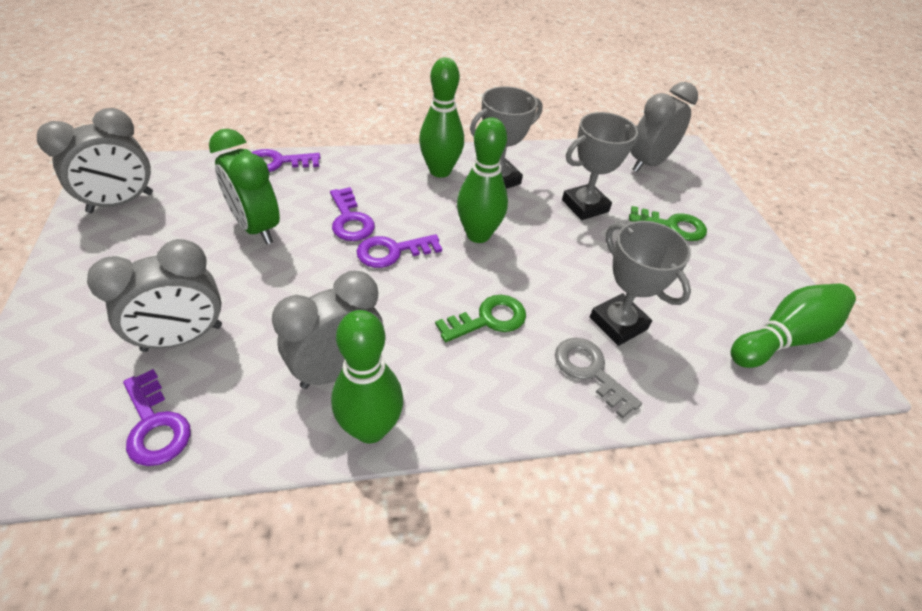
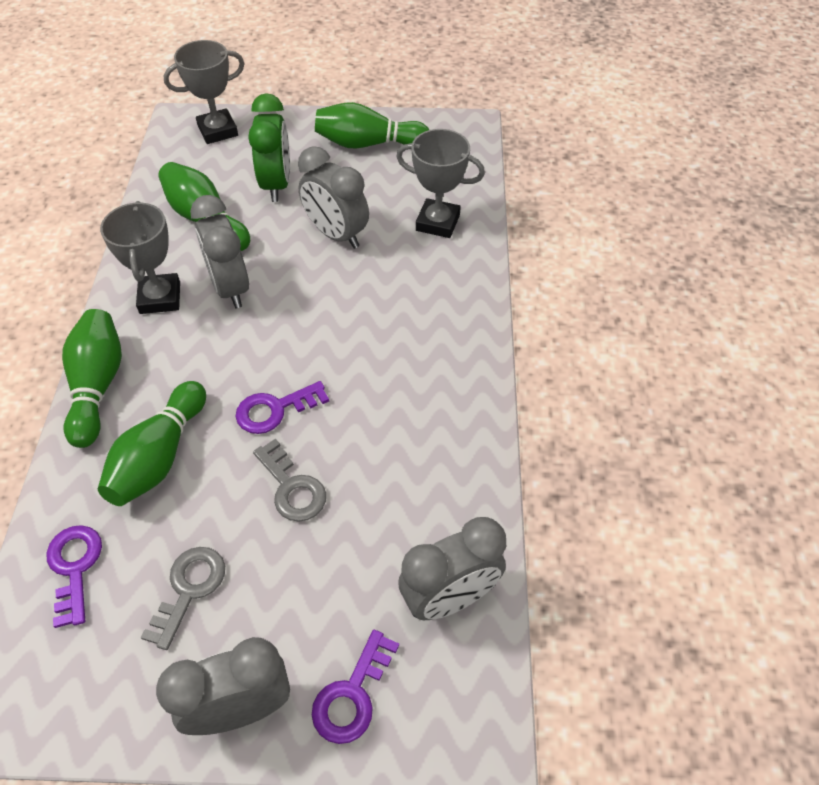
green key: 2 -> 0
grey key: 1 -> 2
purple key: 4 -> 3

